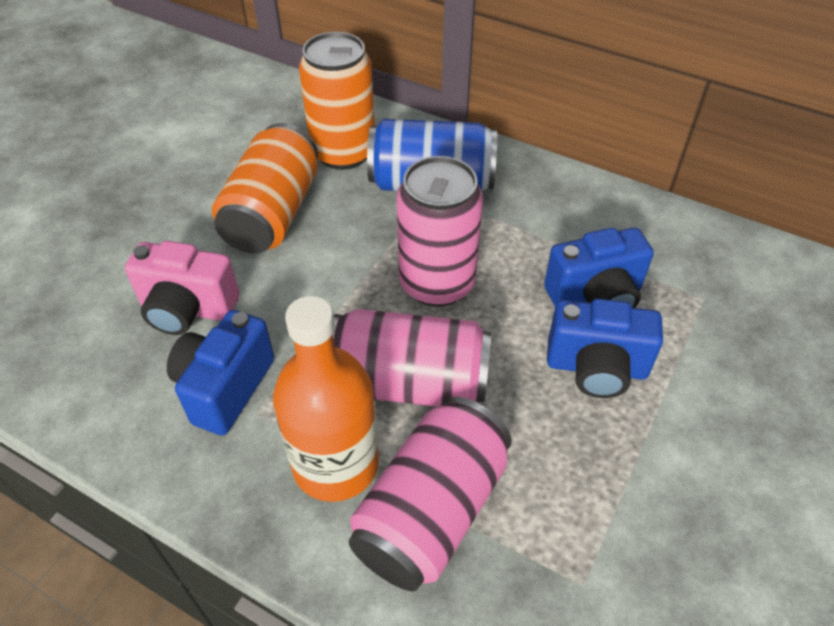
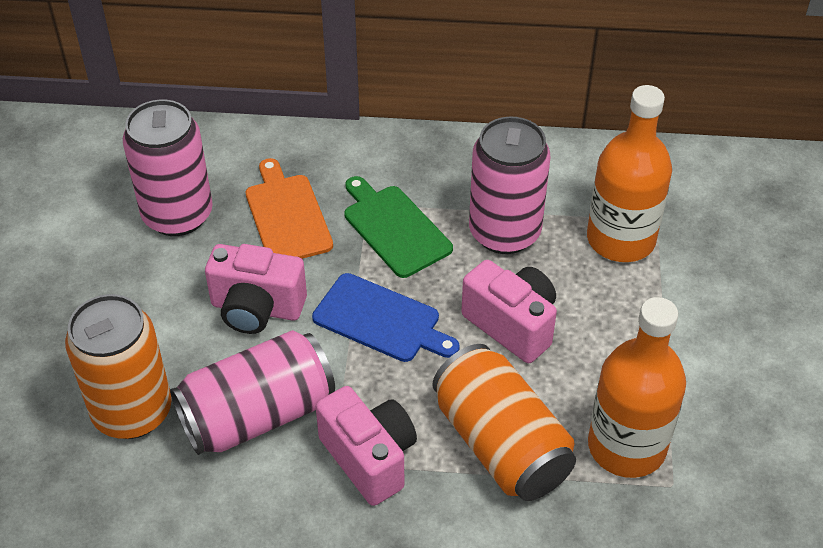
blue camera: 3 -> 0
blue can: 1 -> 0
blue cutting board: 0 -> 1
green cutting board: 0 -> 1
orange bottle: 1 -> 2
orange cutting board: 0 -> 1
pink camera: 1 -> 3

